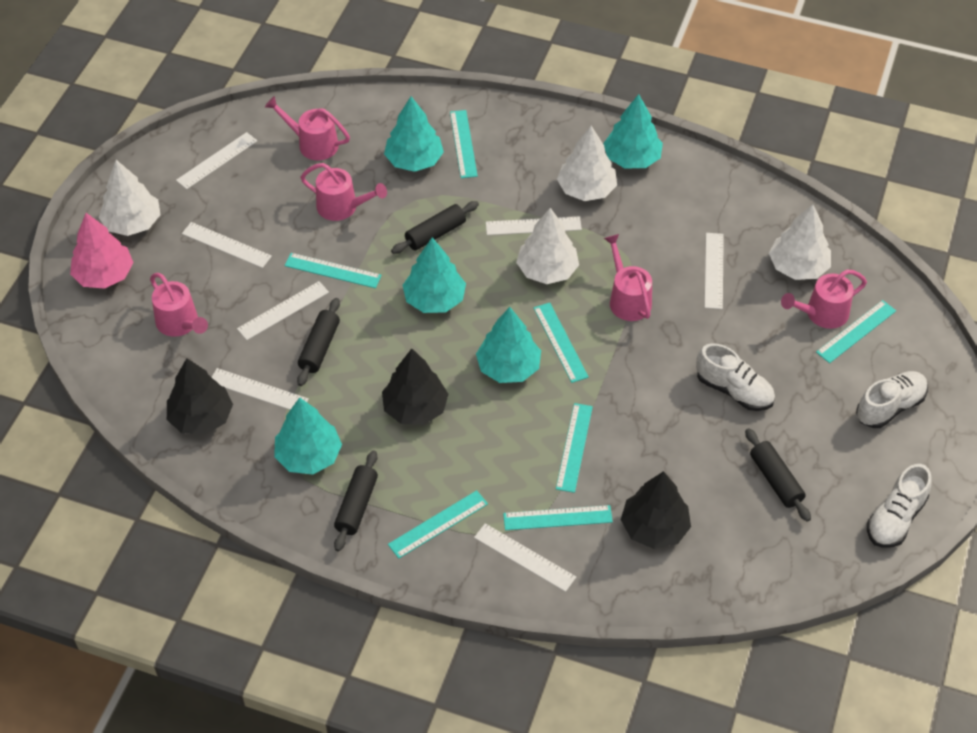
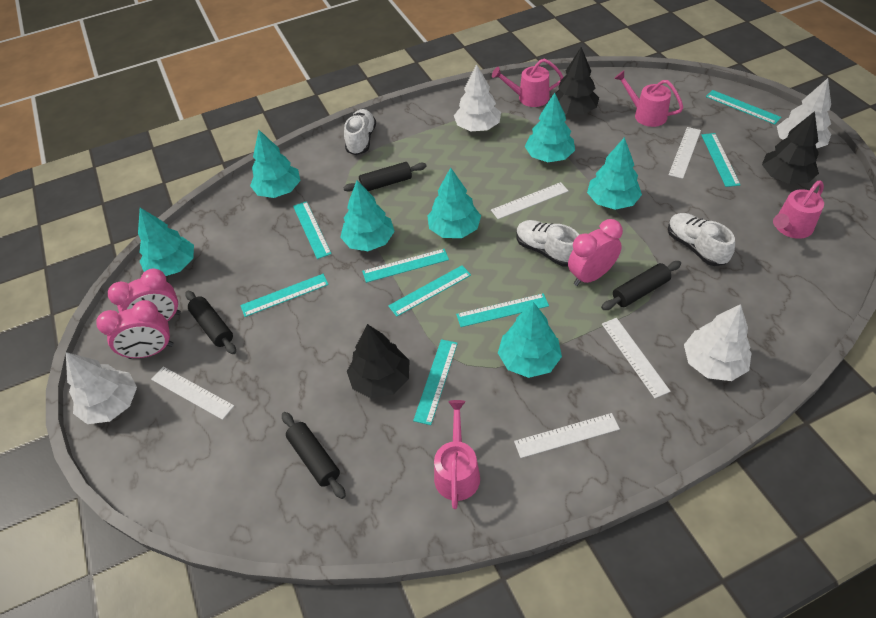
pink clock: 0 -> 3
pink tree: 1 -> 0
pink watering can: 5 -> 4
turquoise ruler: 7 -> 8
turquoise tree: 5 -> 7
white ruler: 7 -> 5

